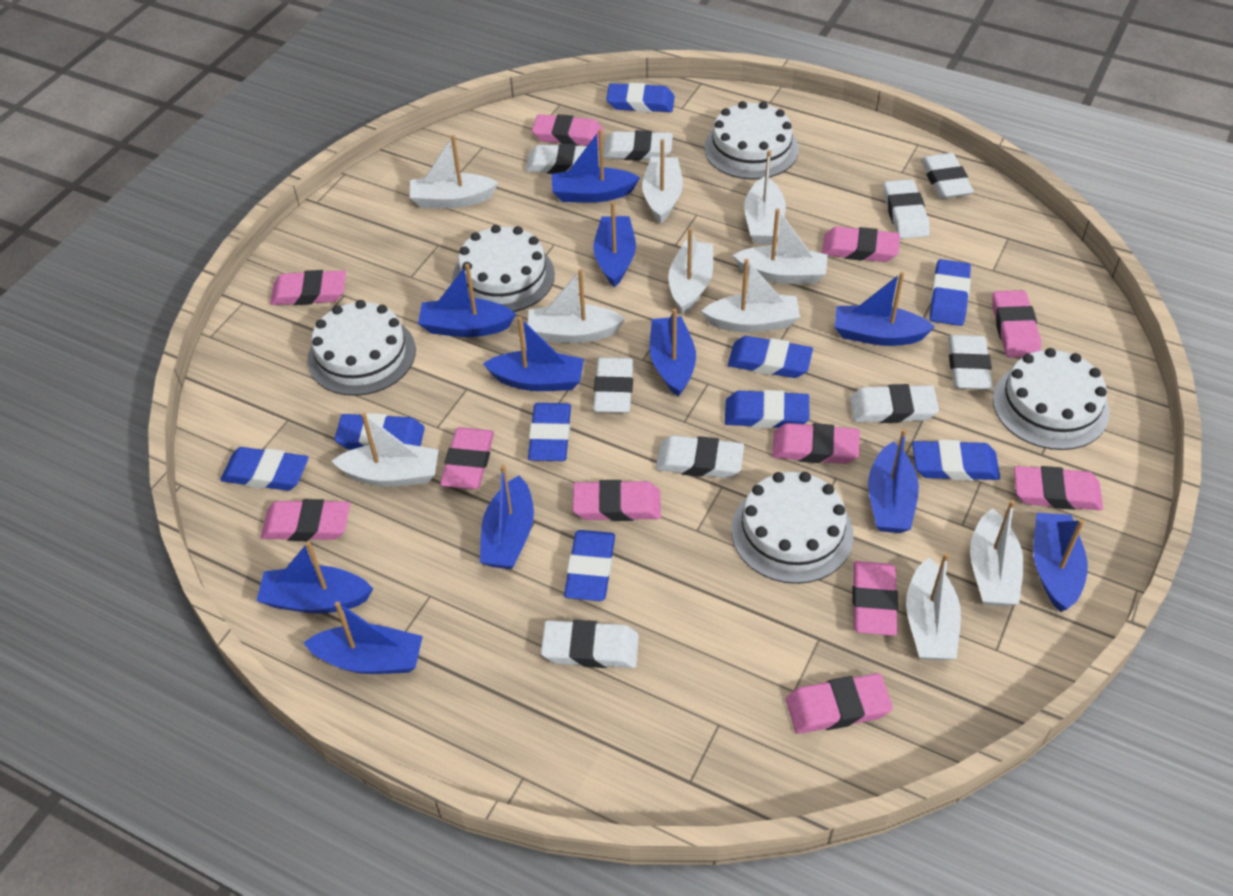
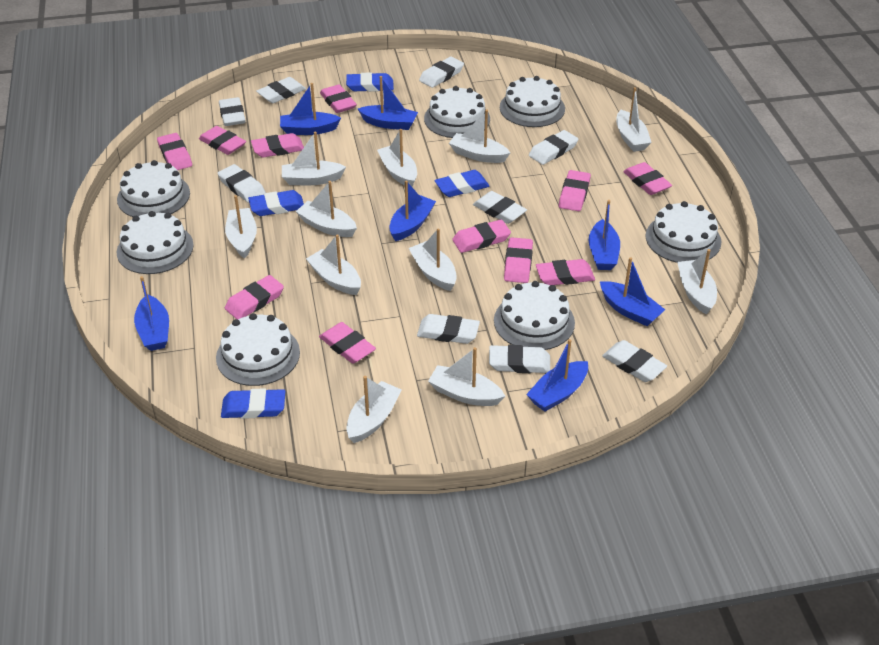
blue boat: 11 -> 7
blue eraser: 9 -> 4
white boat: 10 -> 11
white cake: 5 -> 7

